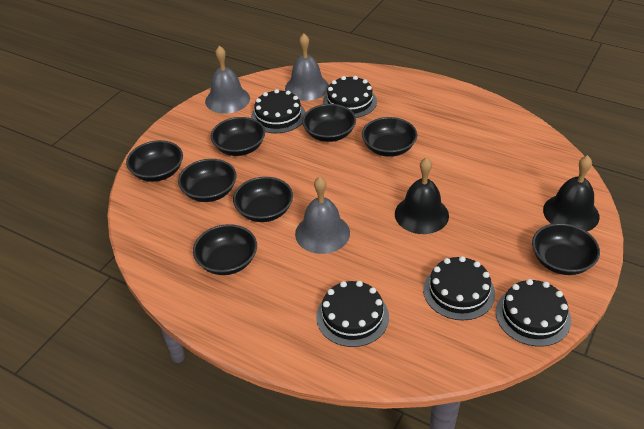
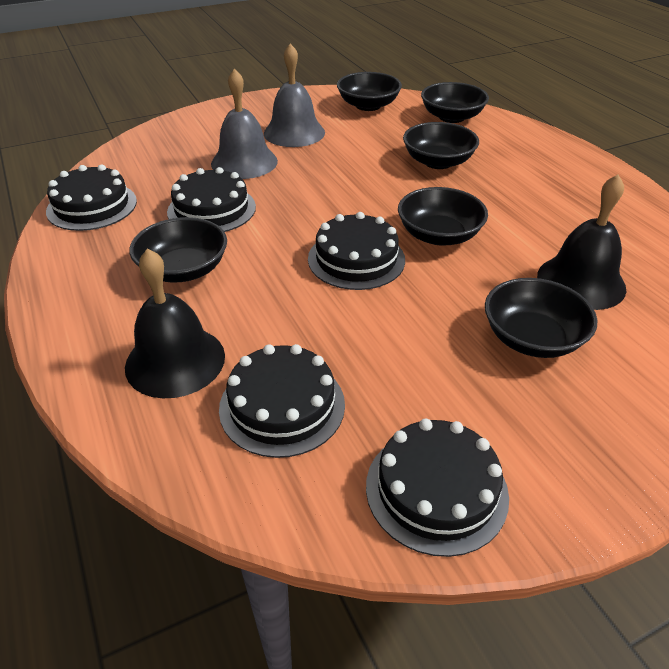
black bowl: 8 -> 6
grey bell: 3 -> 2

